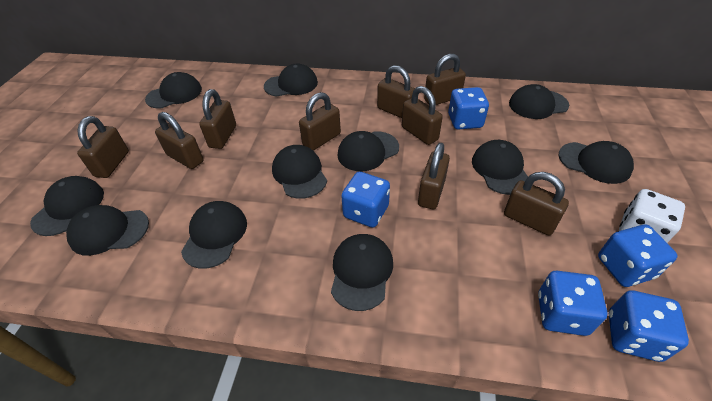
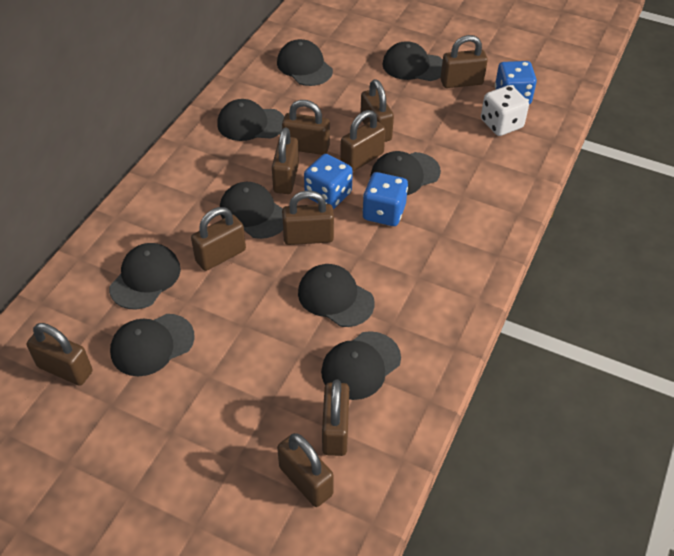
black cap: 11 -> 9
blue dice: 5 -> 3
brown padlock: 9 -> 10

